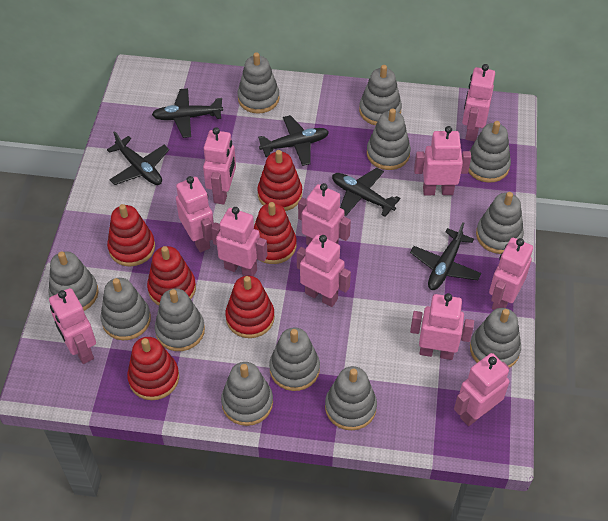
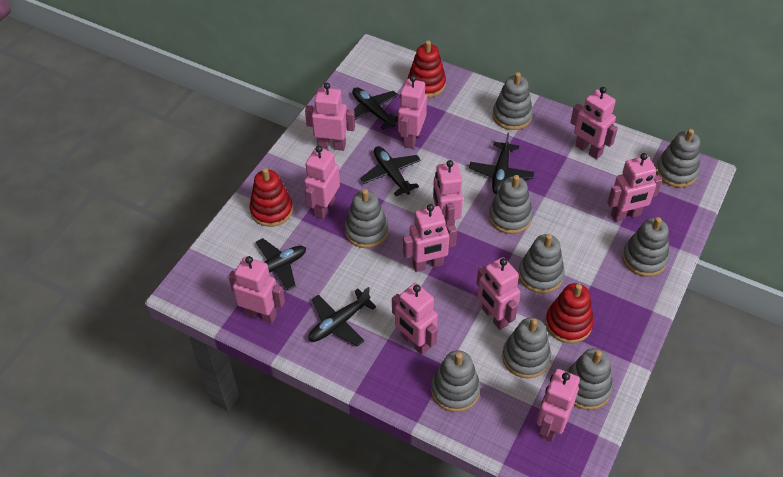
grey stacking toy: 12 -> 9
red stacking toy: 6 -> 3

